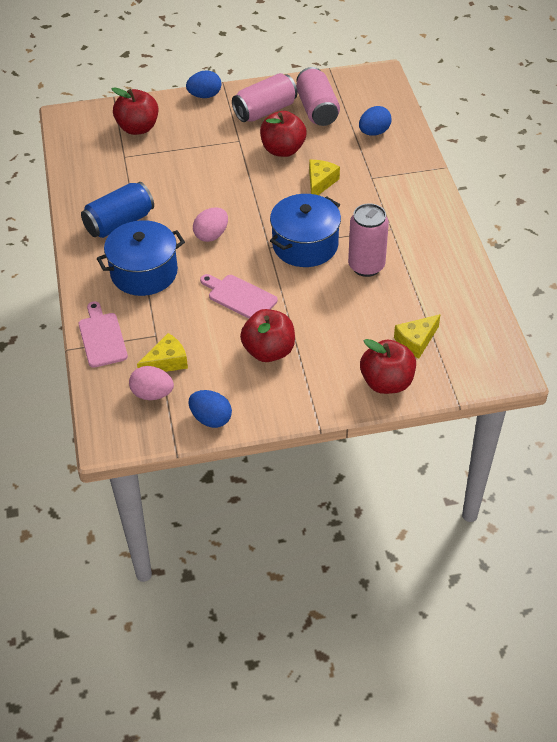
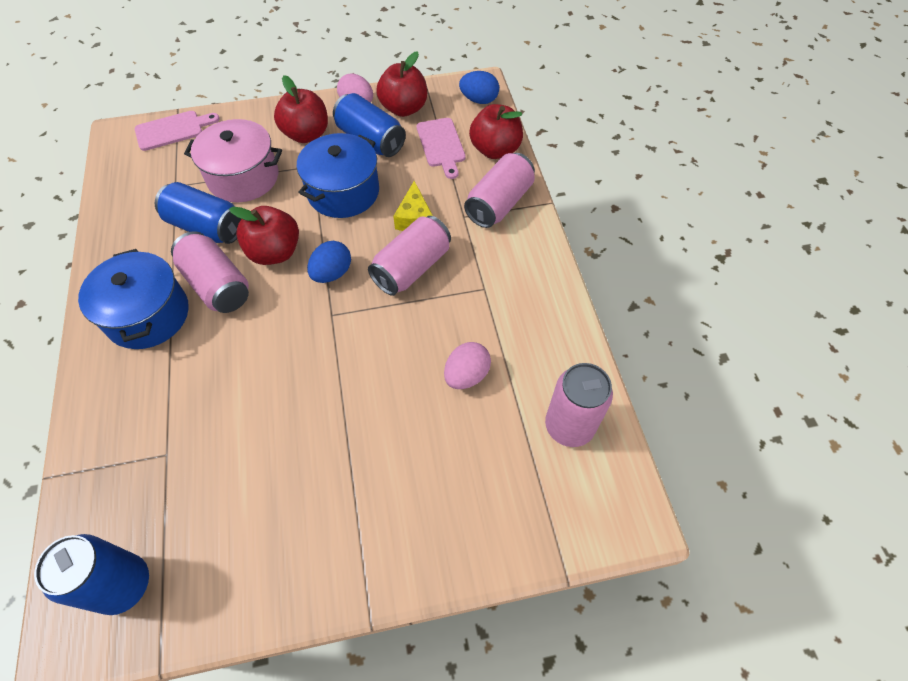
blue can: 1 -> 3
blue egg: 3 -> 2
pink can: 3 -> 4
pink pot: 0 -> 1
yellow cheese: 3 -> 1

